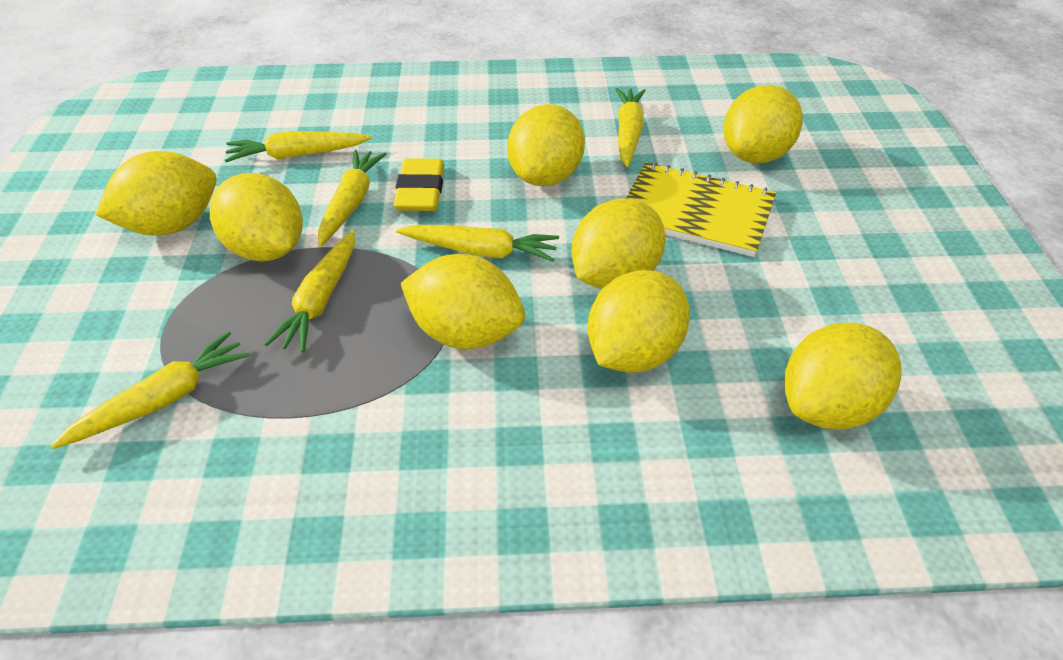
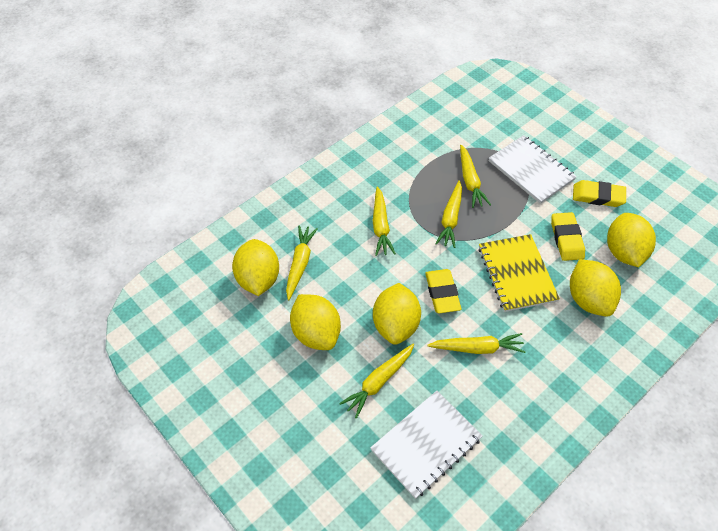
white notebook: 0 -> 2
yellow eraser: 1 -> 3
yellow lemon: 8 -> 5

